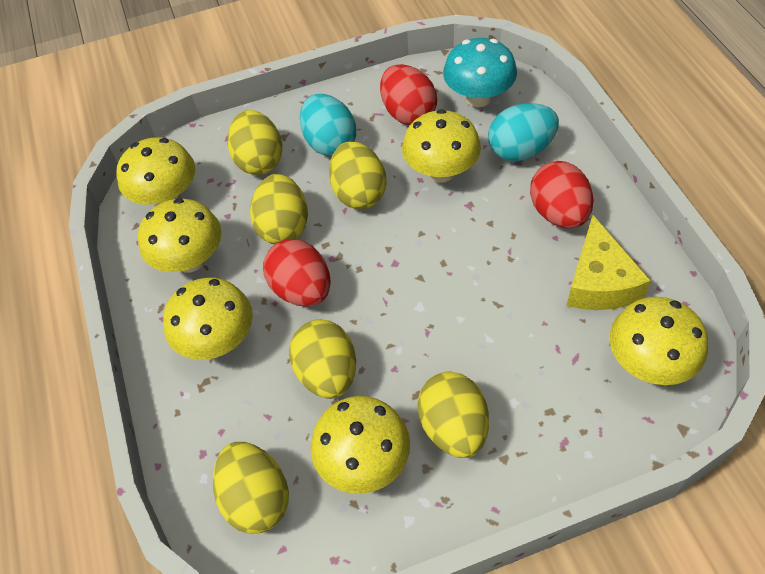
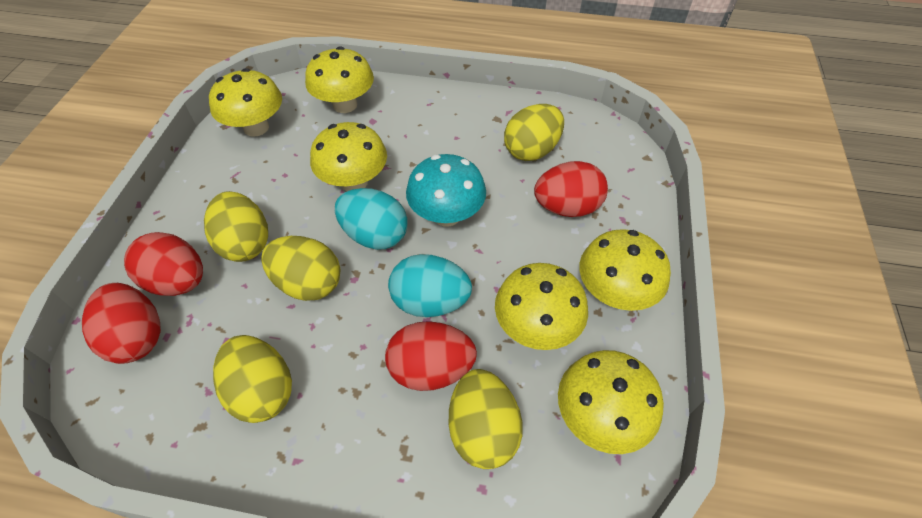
red egg: 3 -> 4
yellow cheese: 1 -> 0
yellow egg: 6 -> 5

